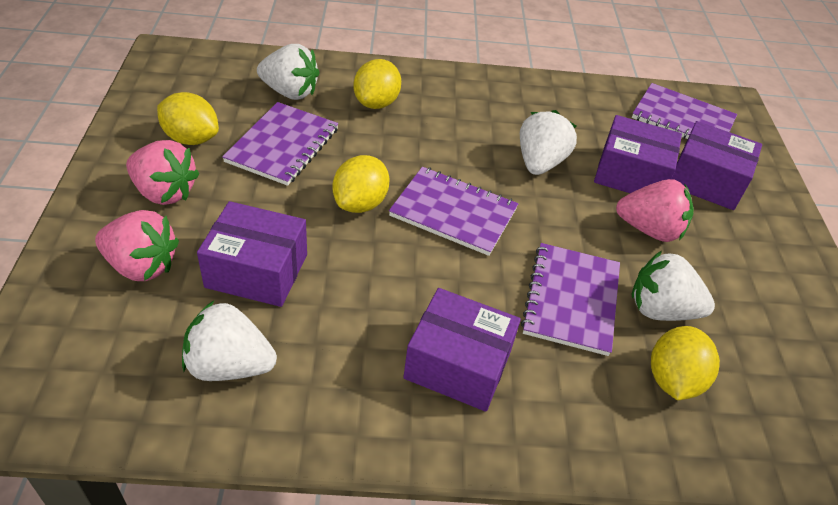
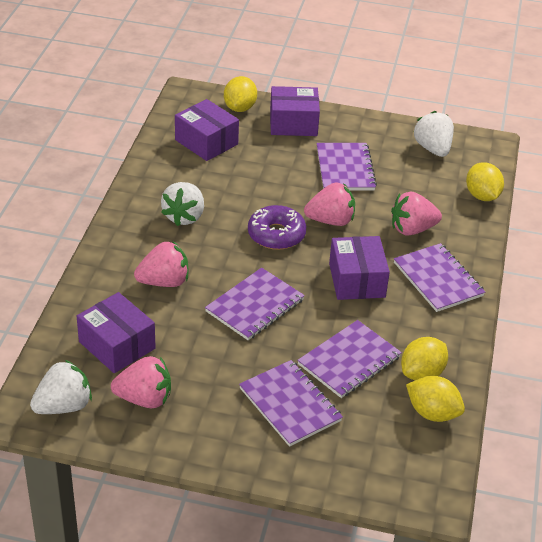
pink strawberry: 3 -> 4
purple donut: 0 -> 1
purple notebook: 4 -> 5
white strawberry: 4 -> 3

